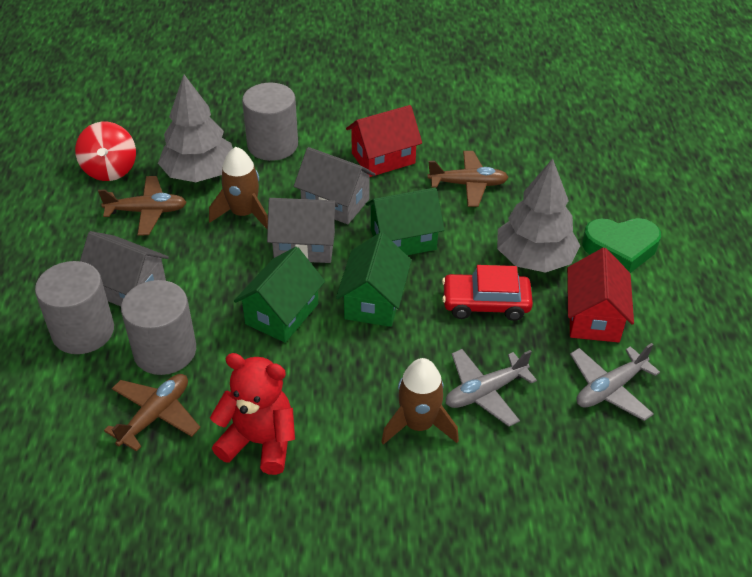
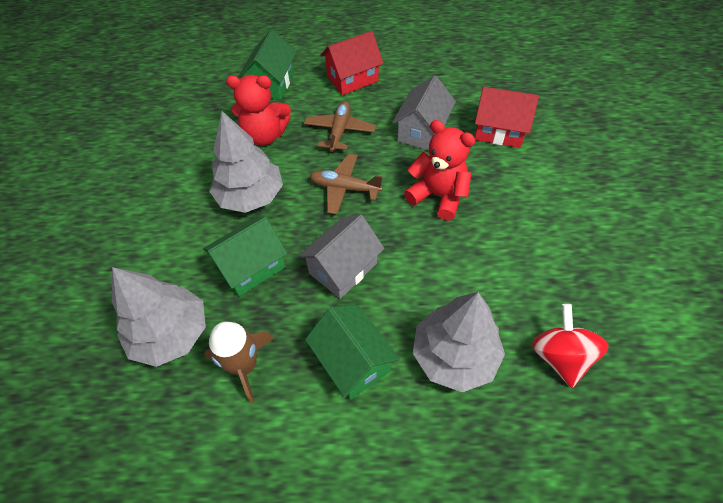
brown plane: 3 -> 2
brown rocket: 2 -> 1
green heart: 1 -> 0
grey cylinder: 3 -> 0
grey house: 3 -> 2
grey plane: 2 -> 0
grey tree: 2 -> 3
red car: 1 -> 0
red teddy bear: 1 -> 2

